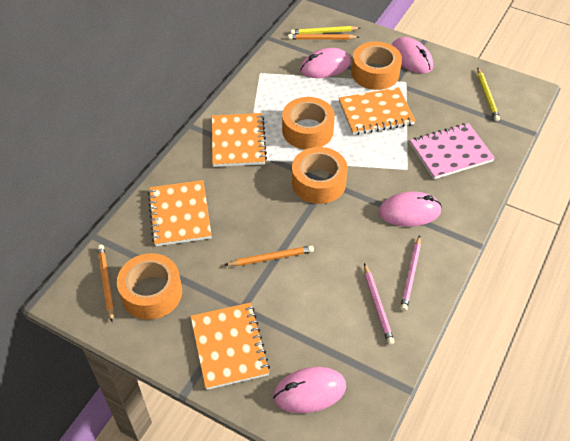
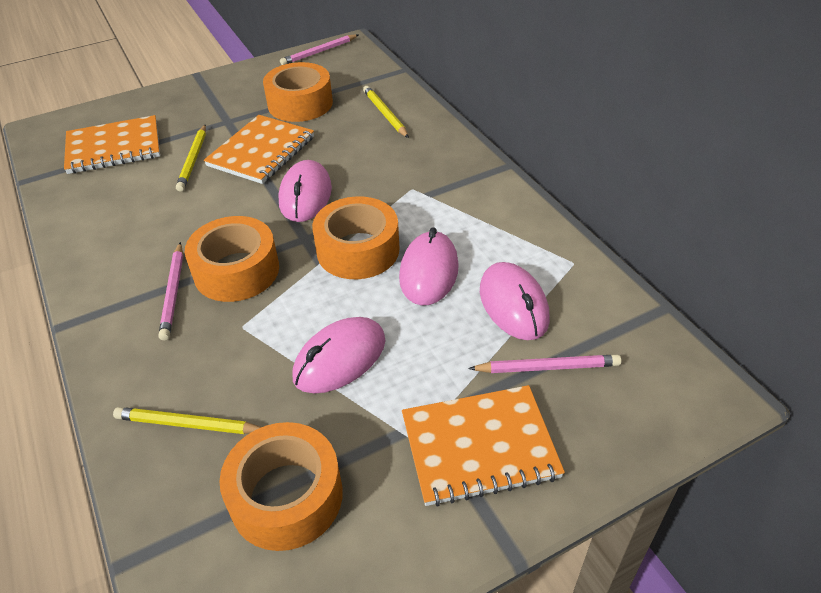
orange notebook: 4 -> 3
orange pencil: 3 -> 0
pink notebook: 1 -> 0
pink pencil: 2 -> 3
yellow pencil: 2 -> 3

